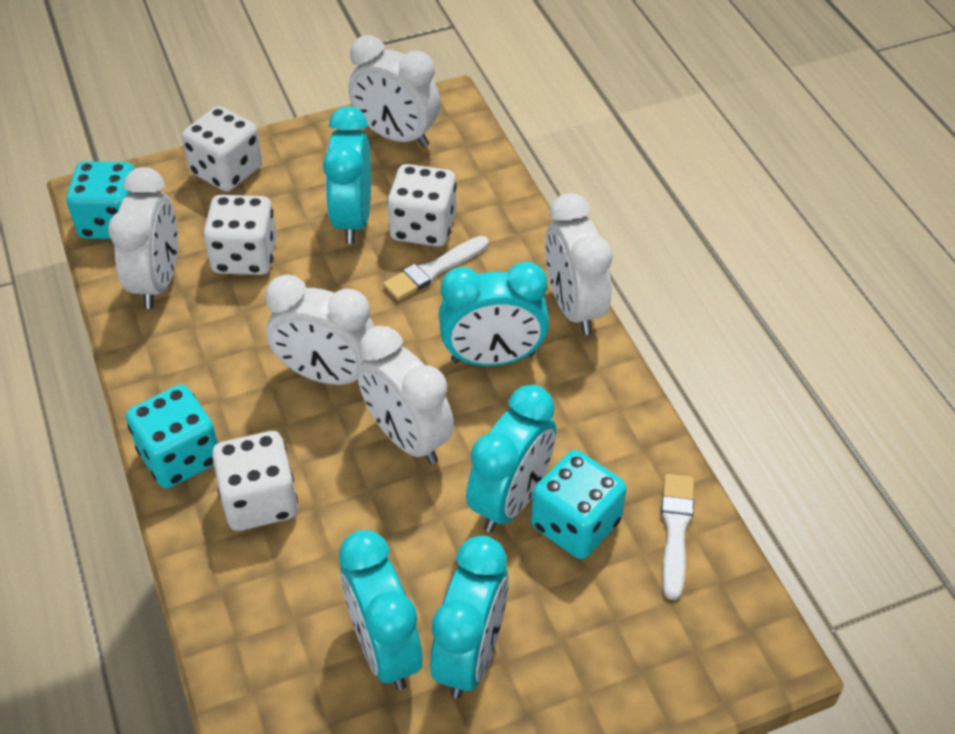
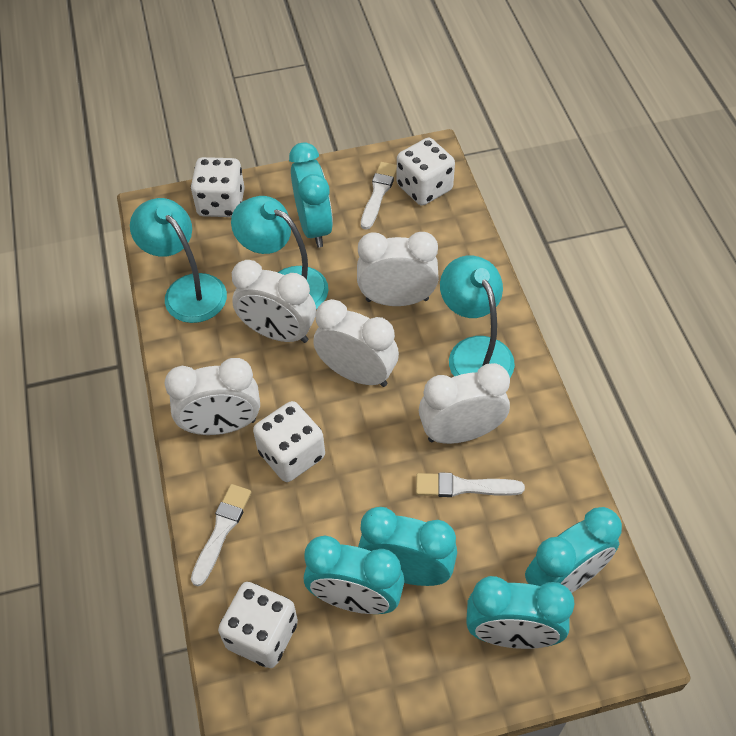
turquoise dice: 3 -> 0
turquoise lamp: 0 -> 3
white brush: 2 -> 3

